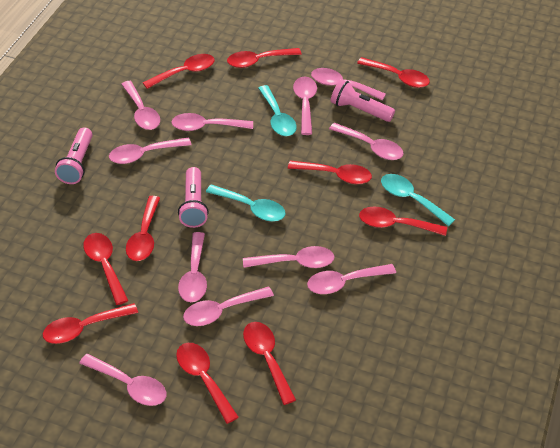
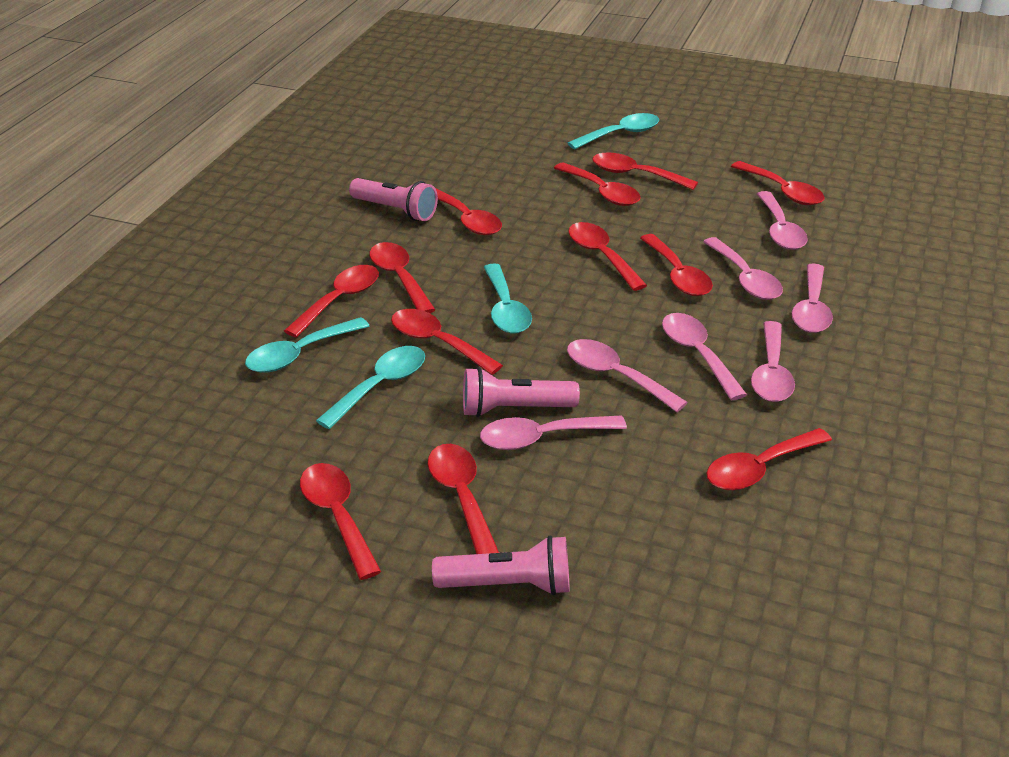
pink spoon: 11 -> 7
red spoon: 10 -> 12
turquoise spoon: 3 -> 4

